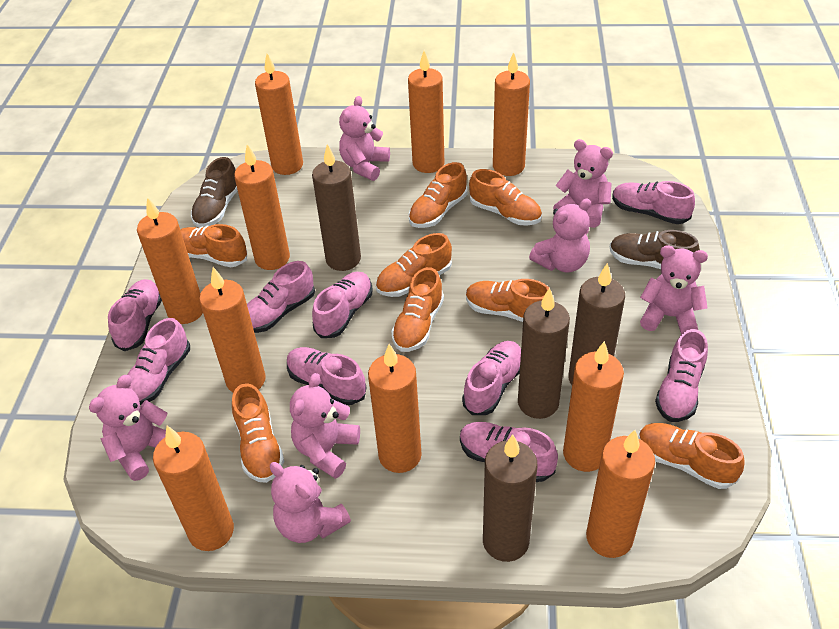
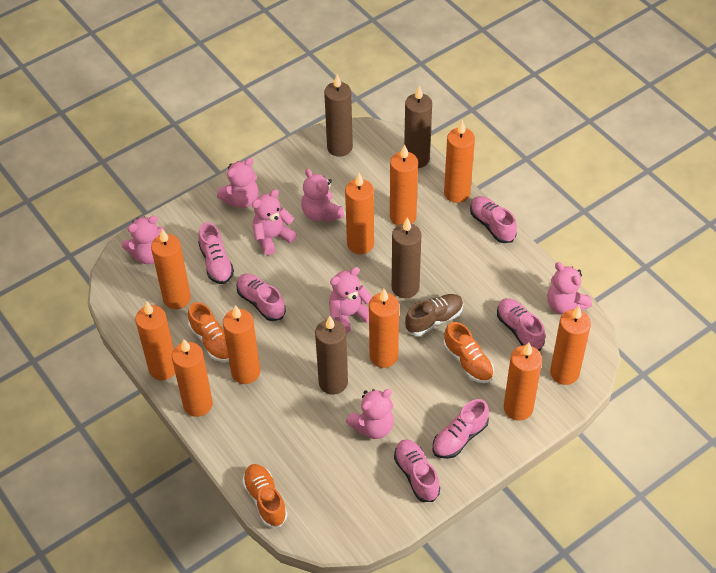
brown shoe: 2 -> 1
orange shoe: 8 -> 3
pink shoe: 9 -> 6

